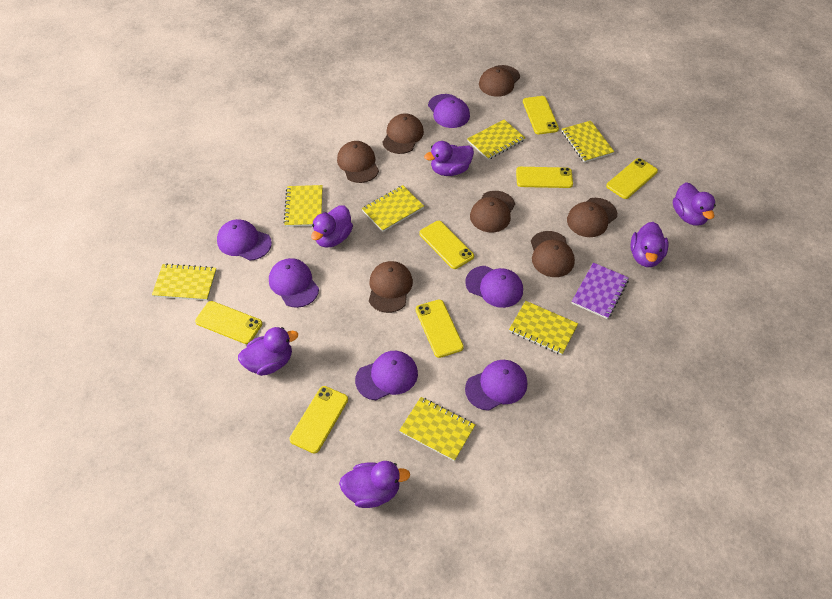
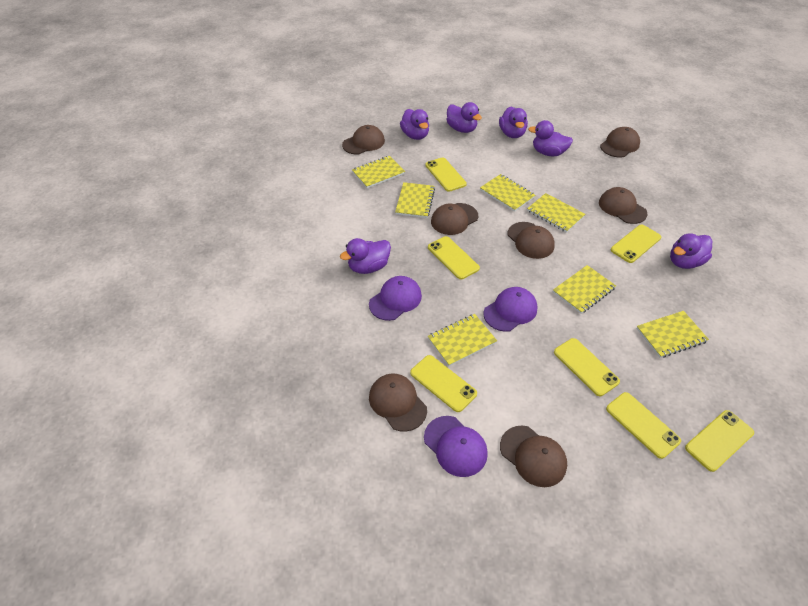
purple cap: 6 -> 3
purple notebook: 1 -> 0

